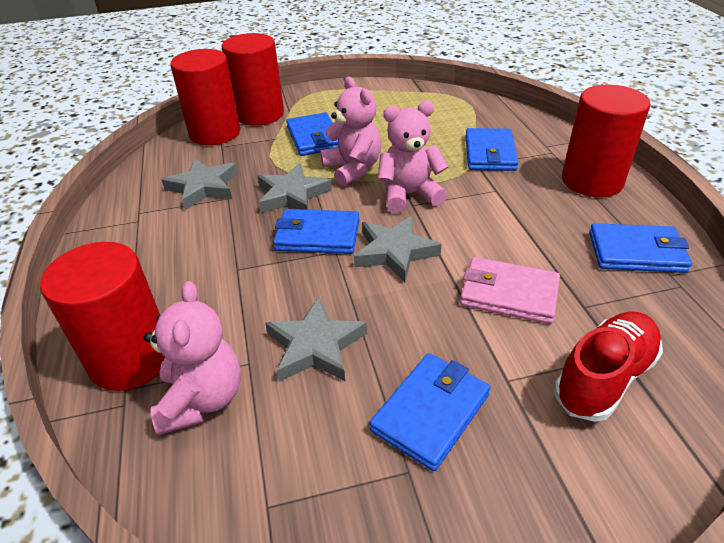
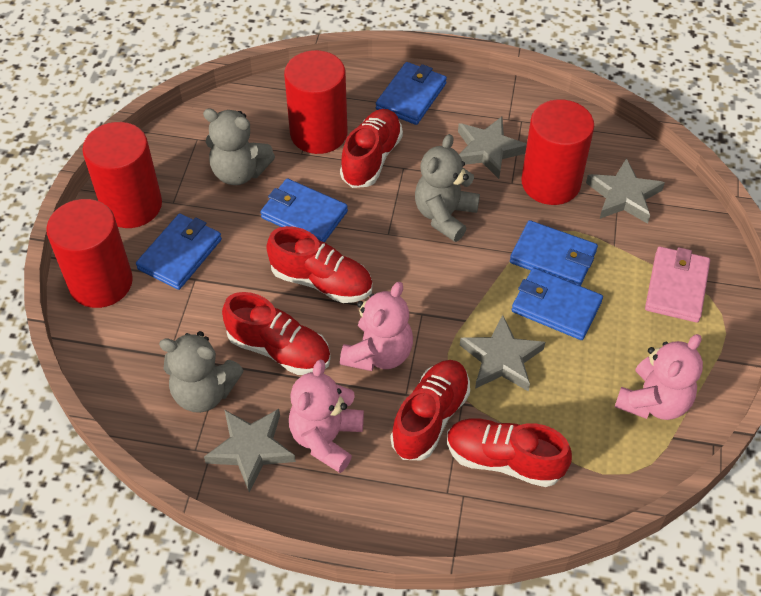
grey teddy bear: 0 -> 3
red shoe: 1 -> 5

